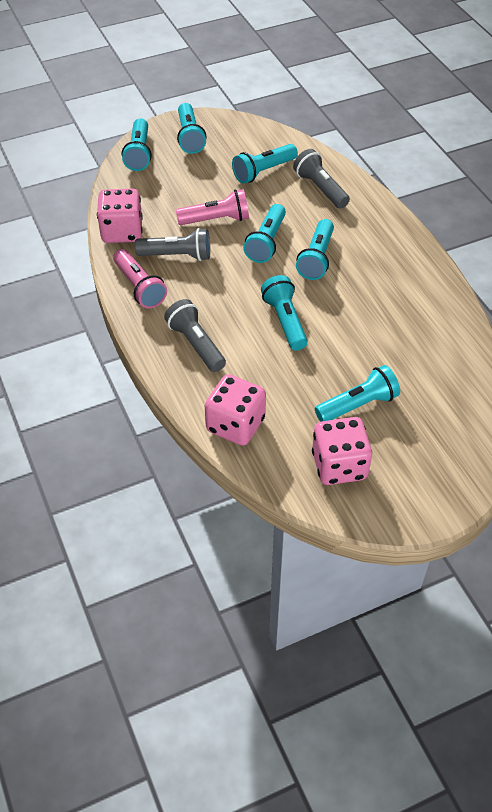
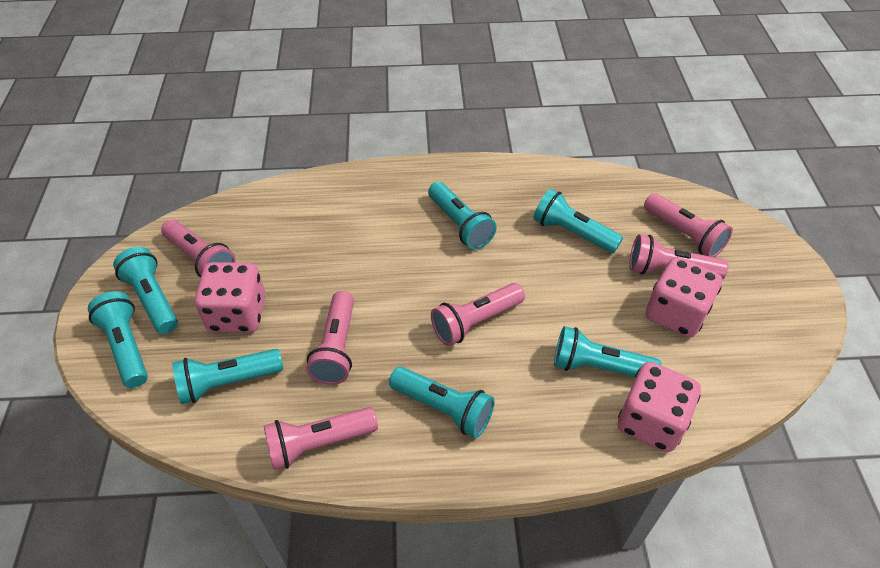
grey flashlight: 3 -> 0
pink flashlight: 2 -> 6

